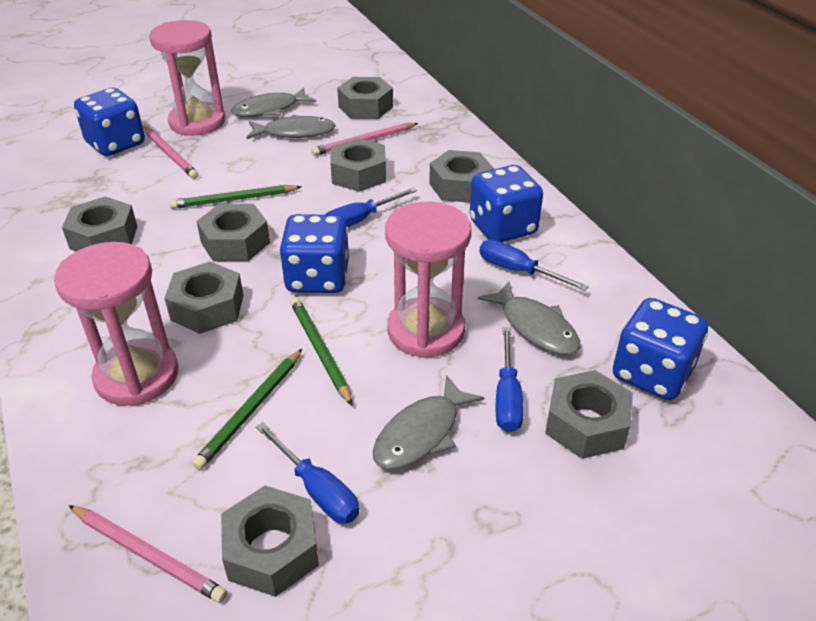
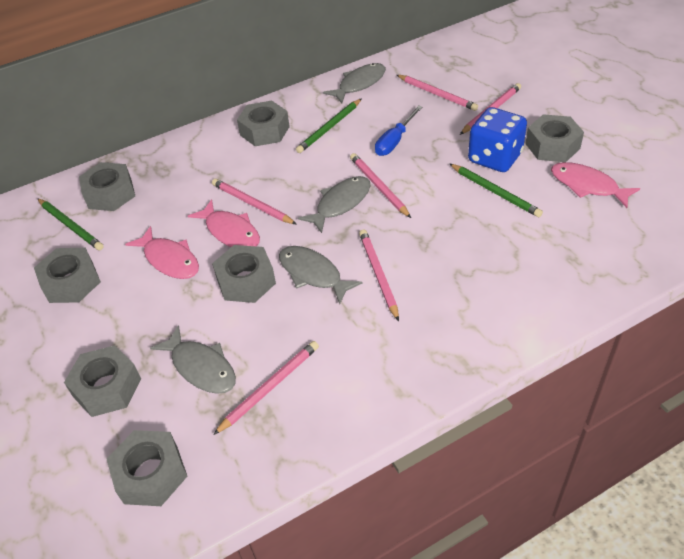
blue dice: 4 -> 1
blue screwdriver: 4 -> 1
grey nut: 8 -> 7
pink fish: 0 -> 3
pink hourglass: 3 -> 0
pink pencil: 3 -> 6

